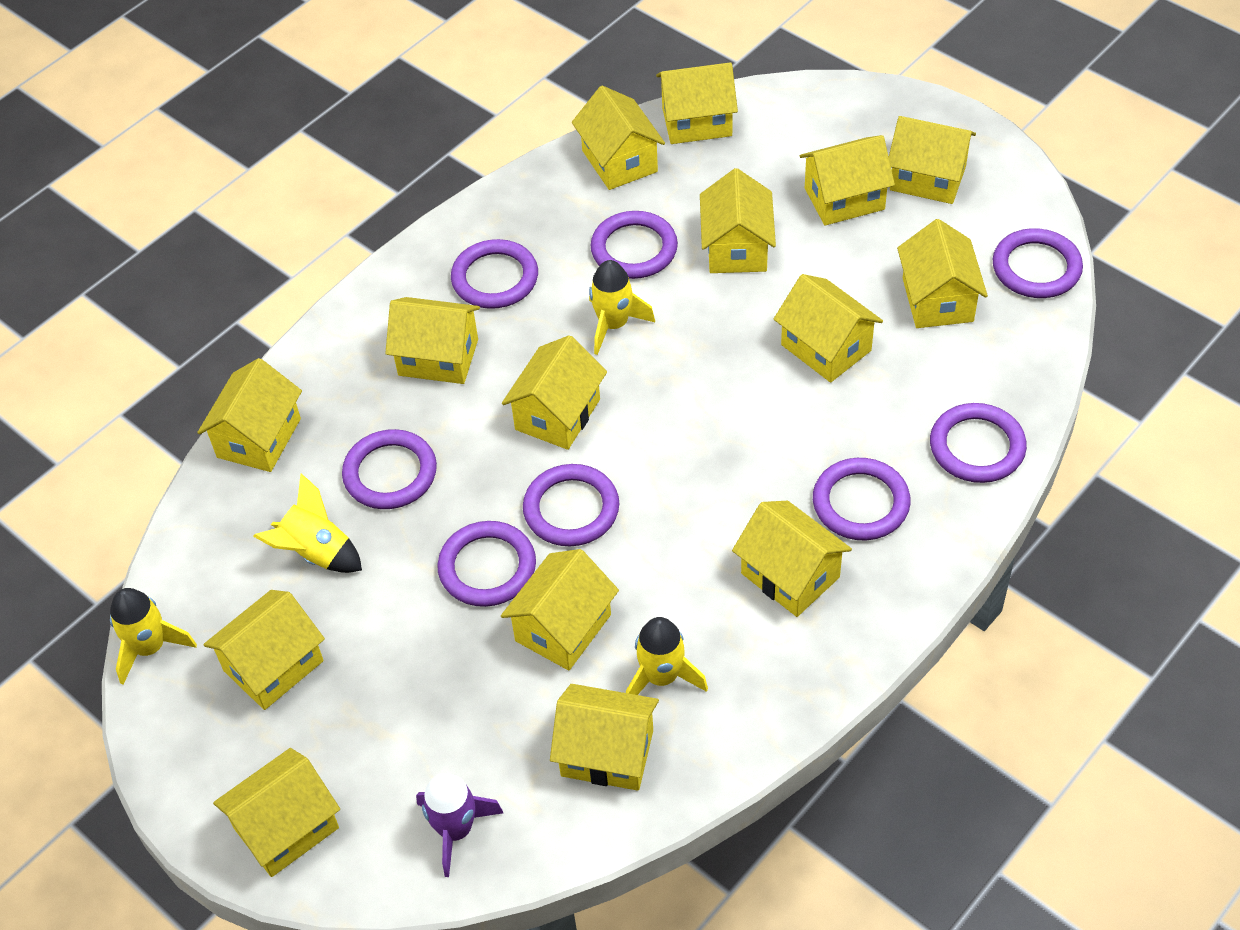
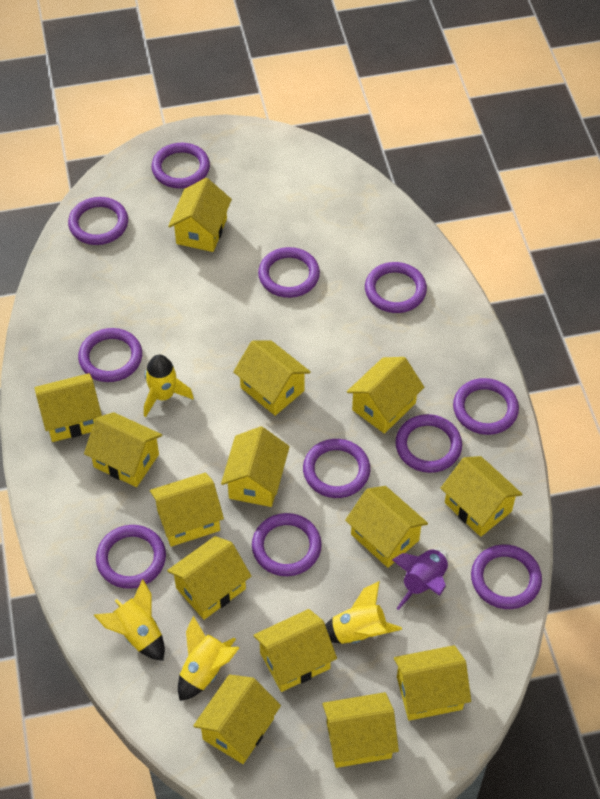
purple ring: 8 -> 11
yellow house: 15 -> 14

